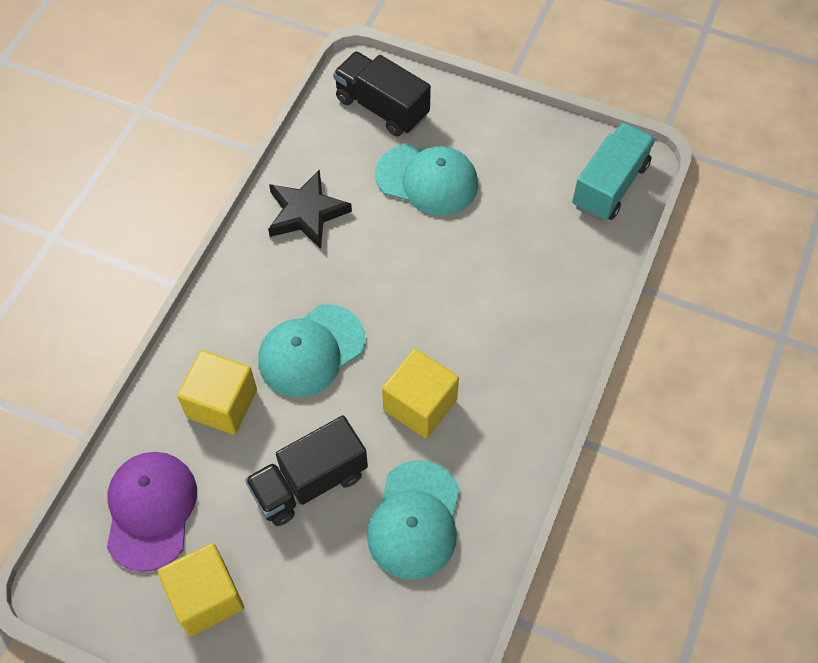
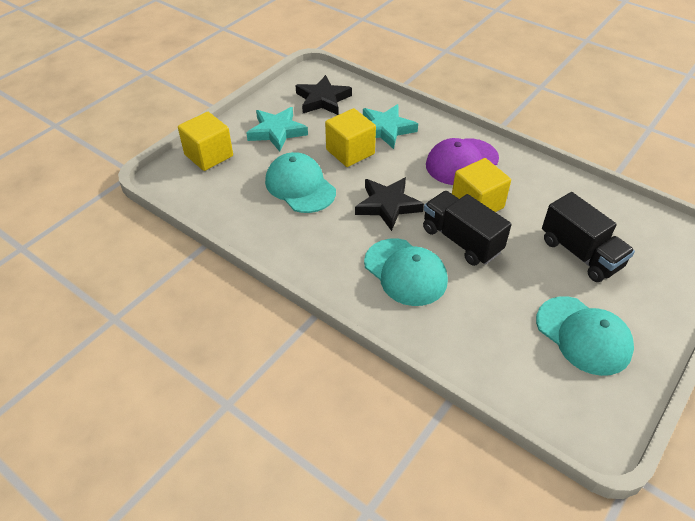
black star: 1 -> 2
turquoise star: 0 -> 2
turquoise truck: 1 -> 0

